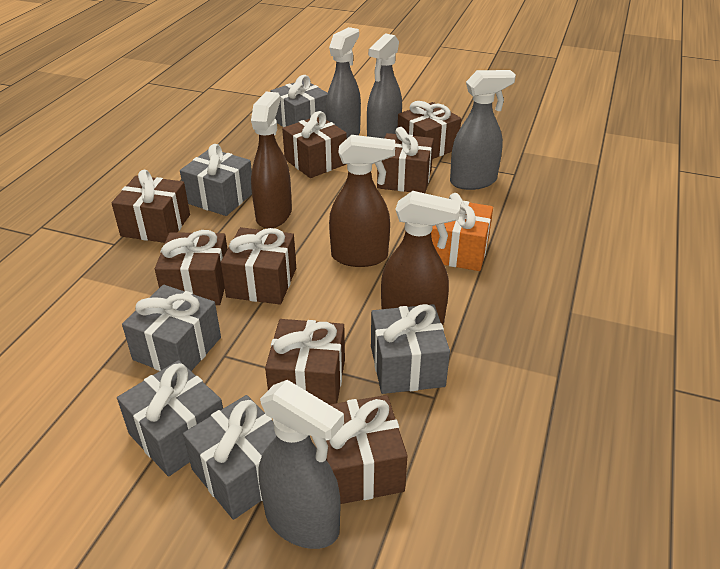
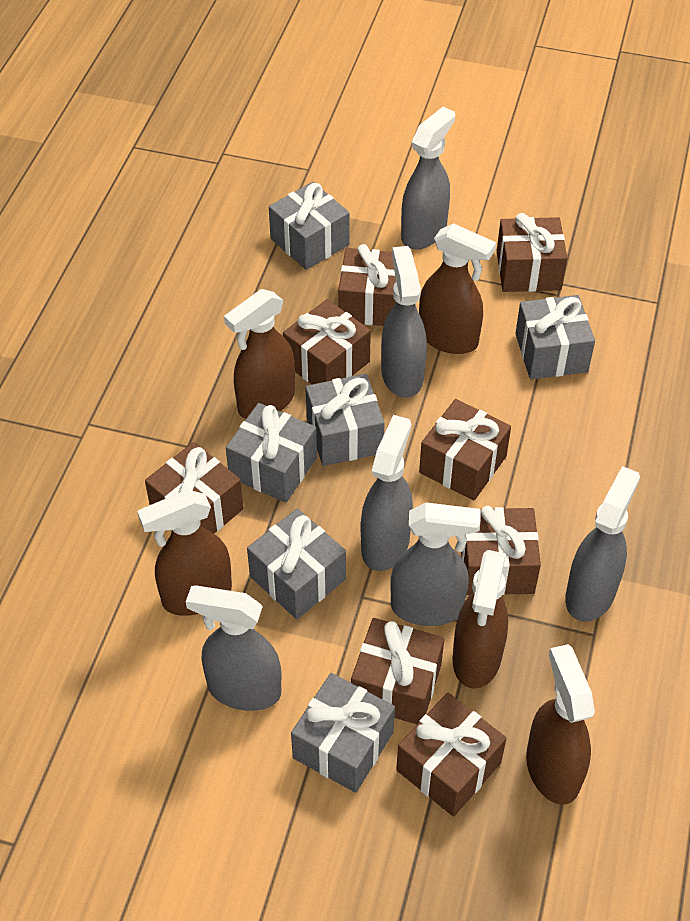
brown spray bottle: 3 -> 5
grey spray bottle: 4 -> 6
orange gift: 1 -> 0

